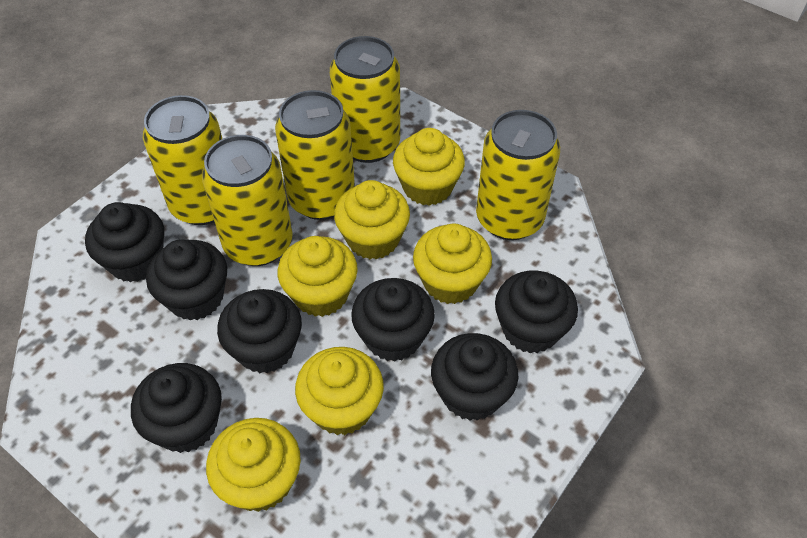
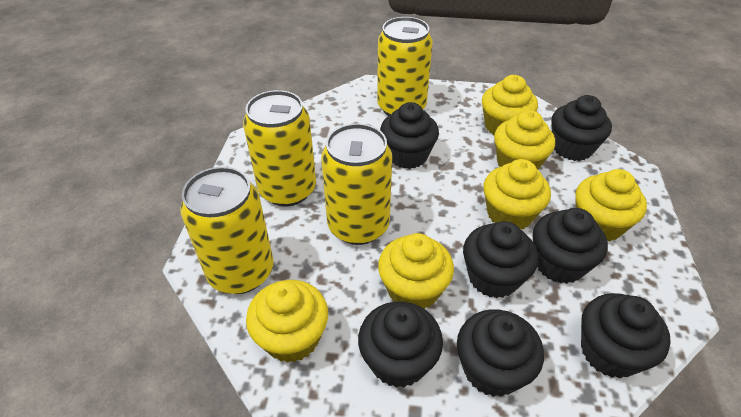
yellow can: 5 -> 4

